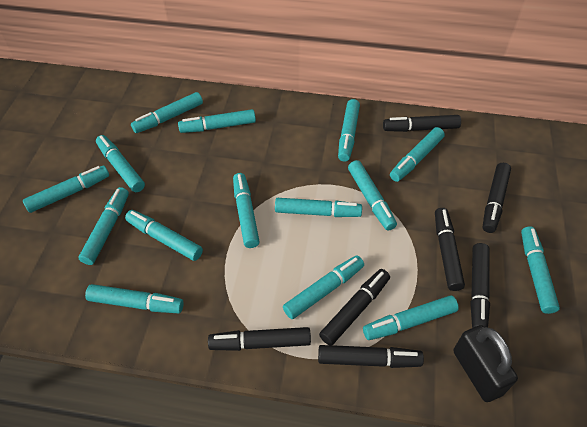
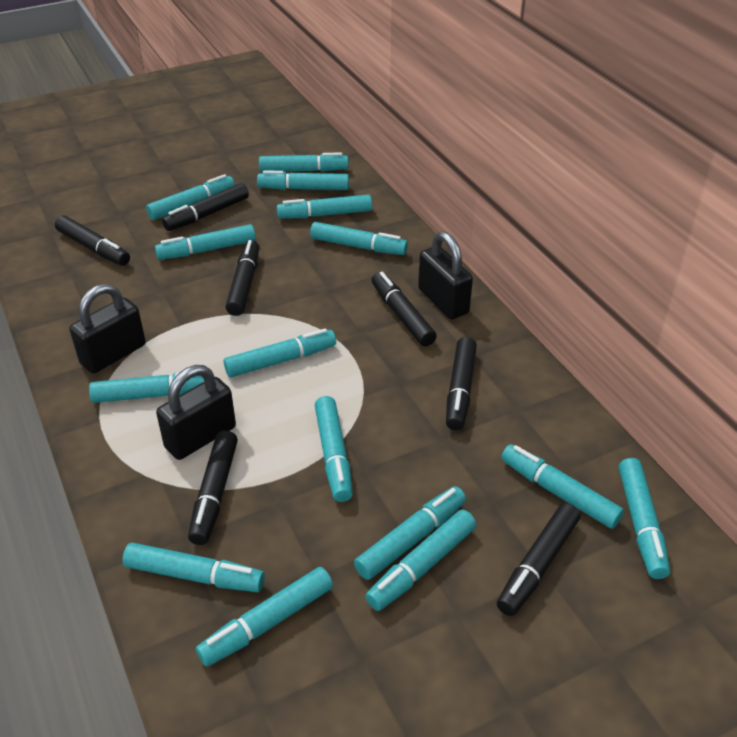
black padlock: 1 -> 3

